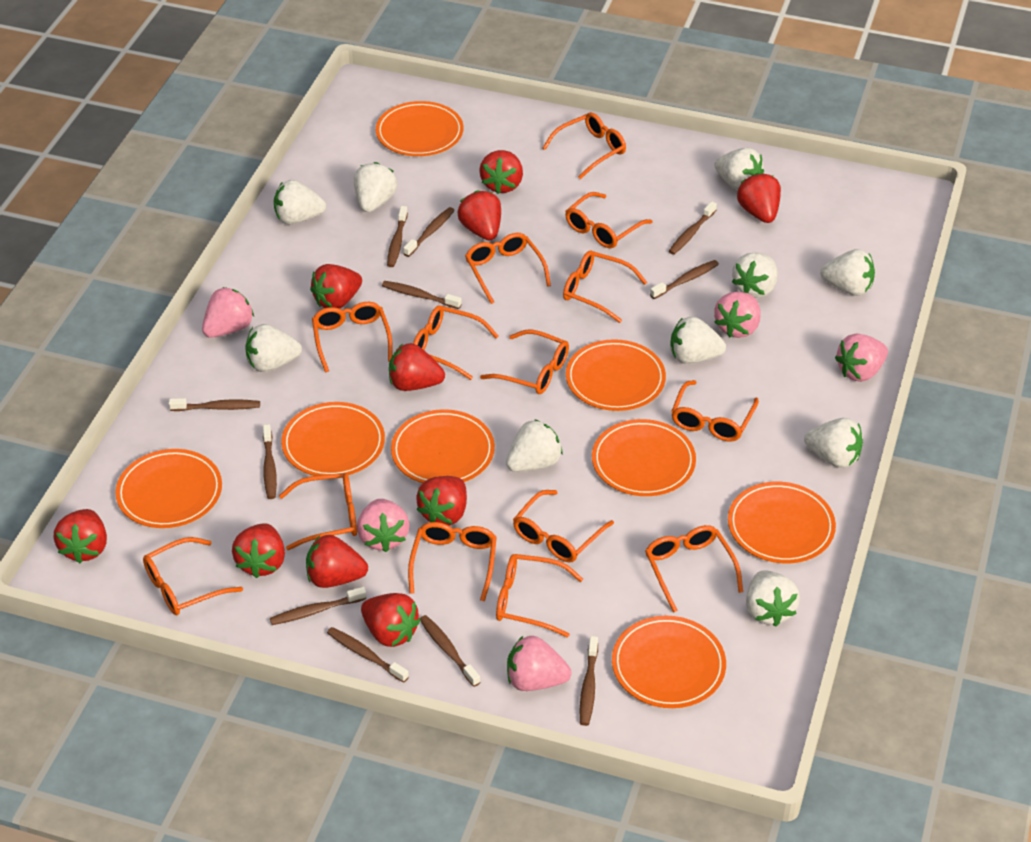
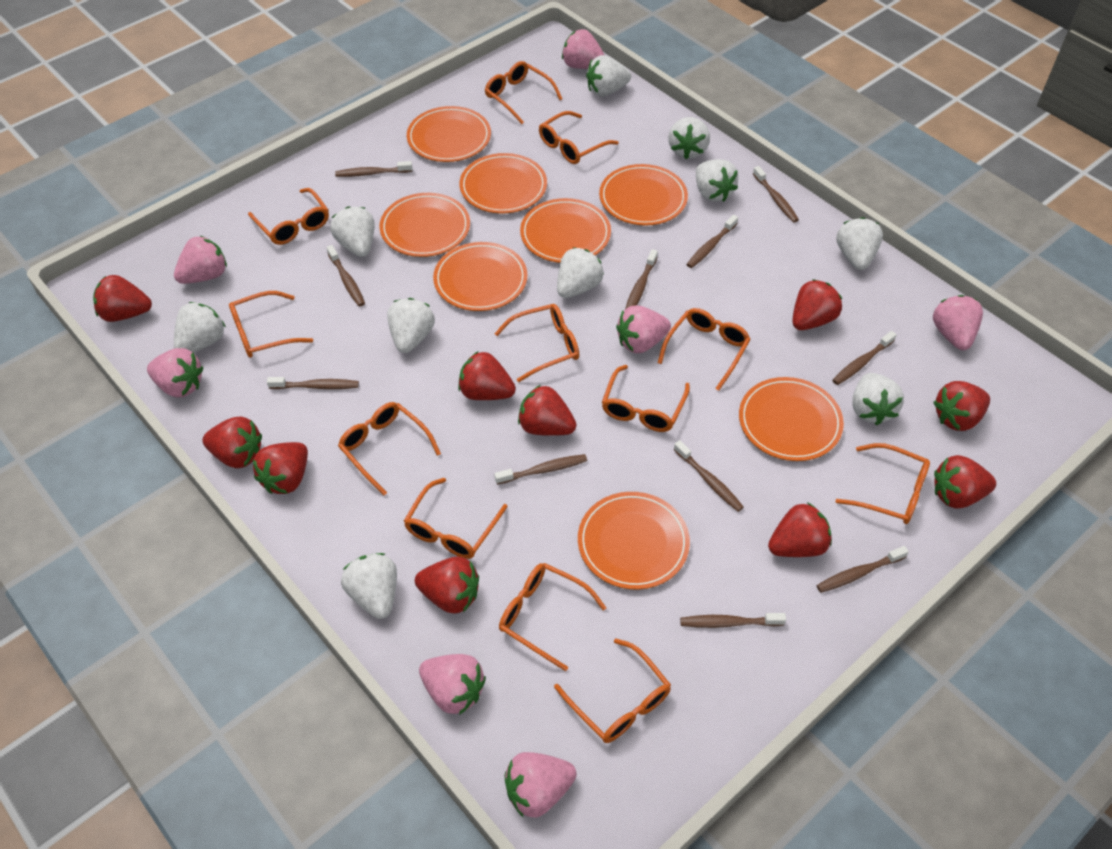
orange glasses: 14 -> 12
pink strawberry: 5 -> 7

